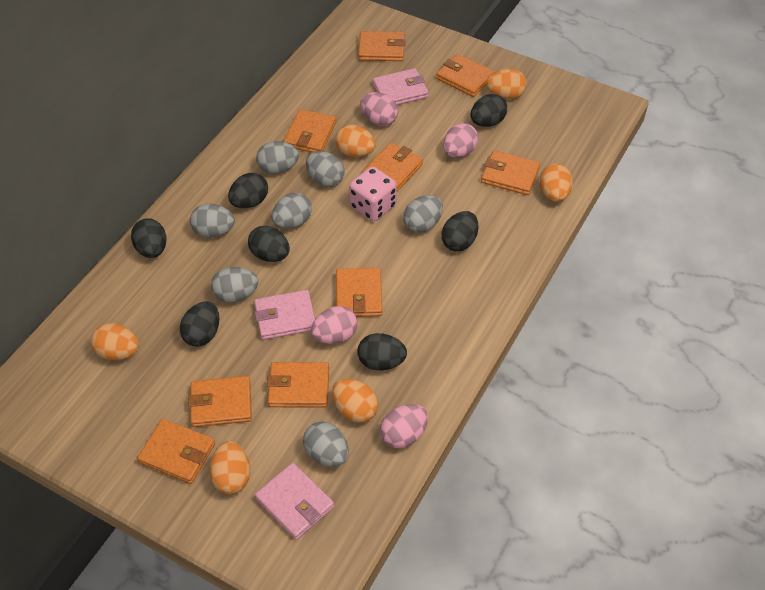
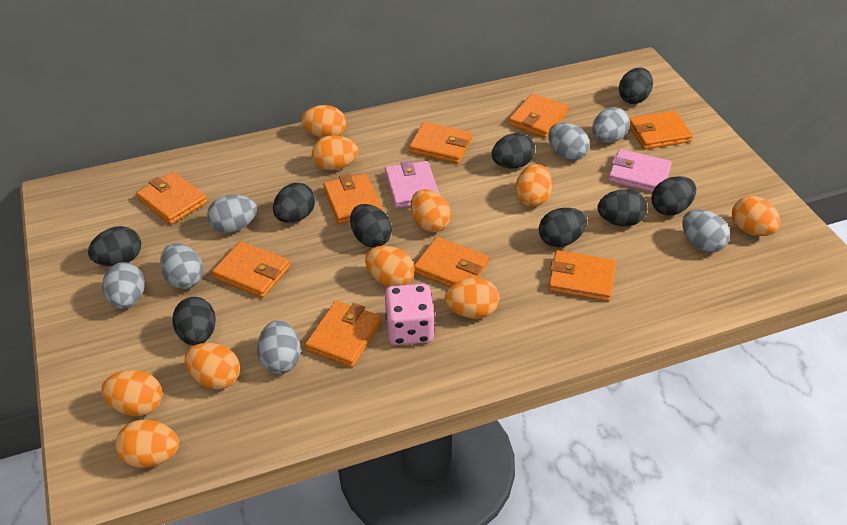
black egg: 7 -> 9
orange egg: 6 -> 10
pink egg: 4 -> 0
pink wallet: 3 -> 2

